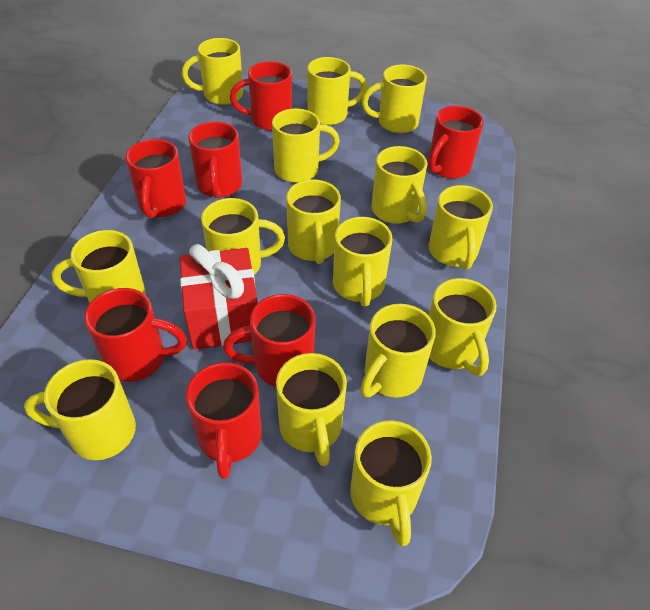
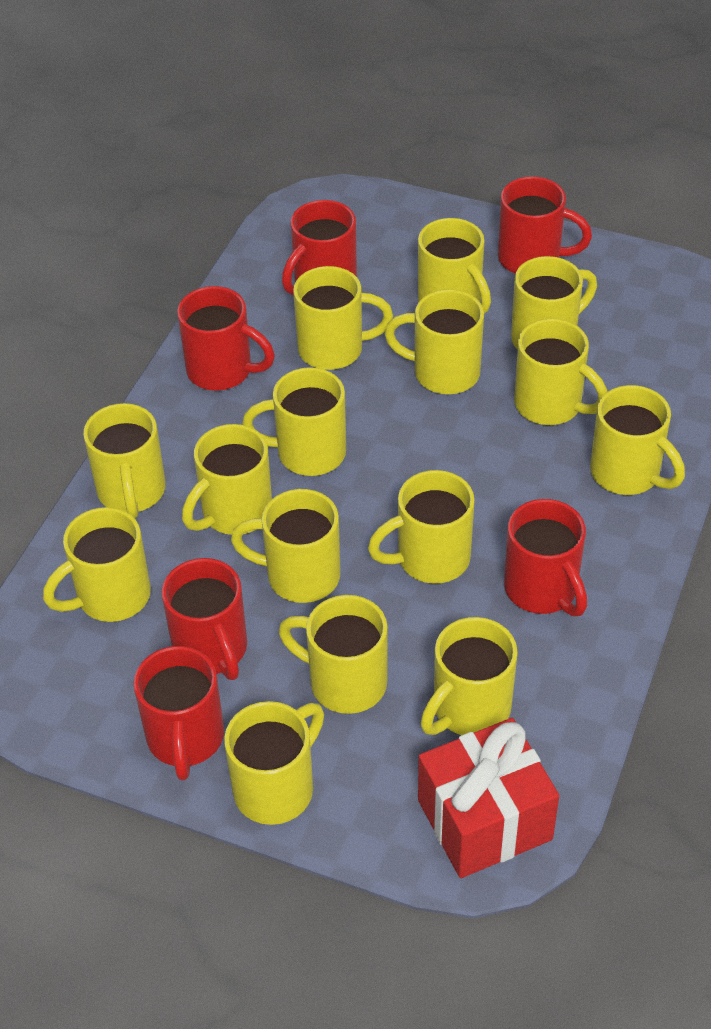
red mug: 7 -> 6

